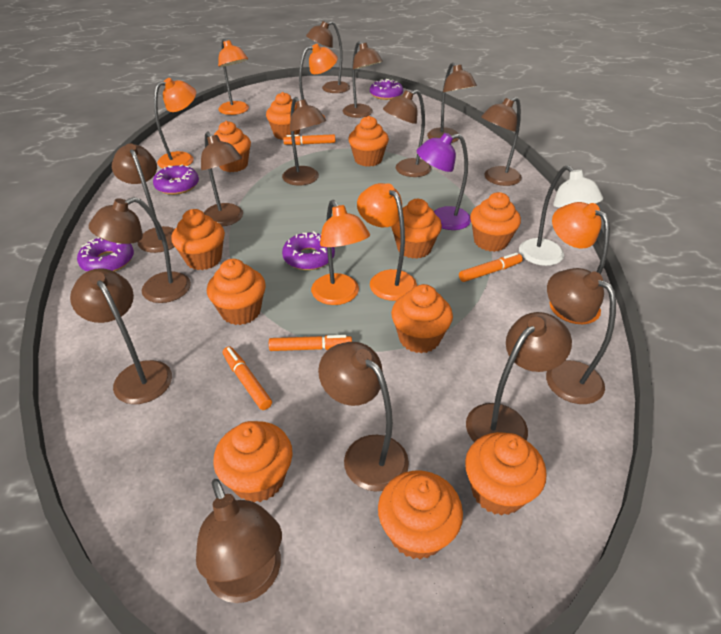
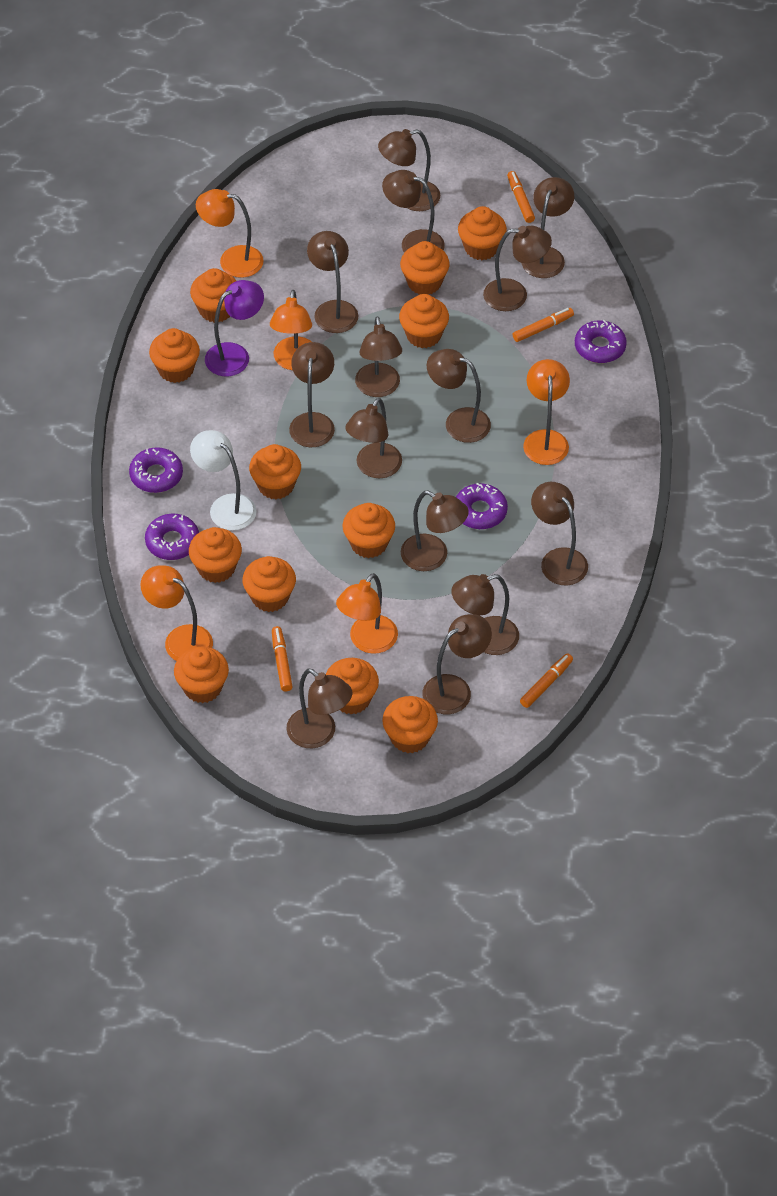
orange cupcake: 11 -> 12
orange lamp: 6 -> 5

